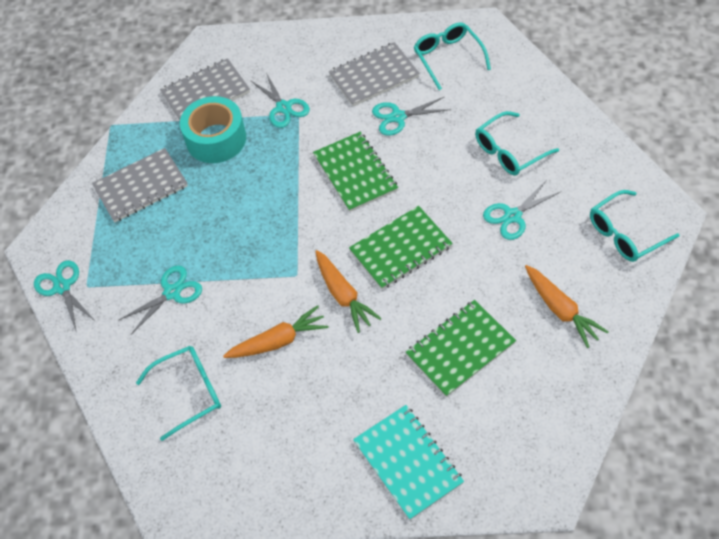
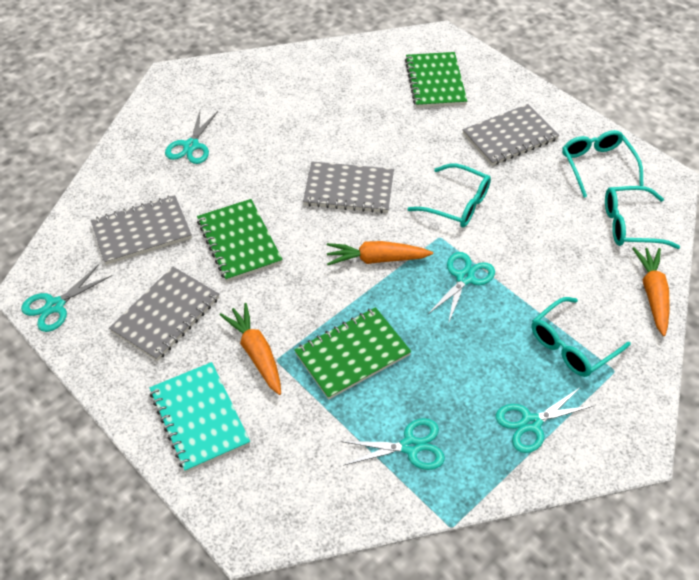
grey notebook: 3 -> 4
turquoise tape: 1 -> 0

